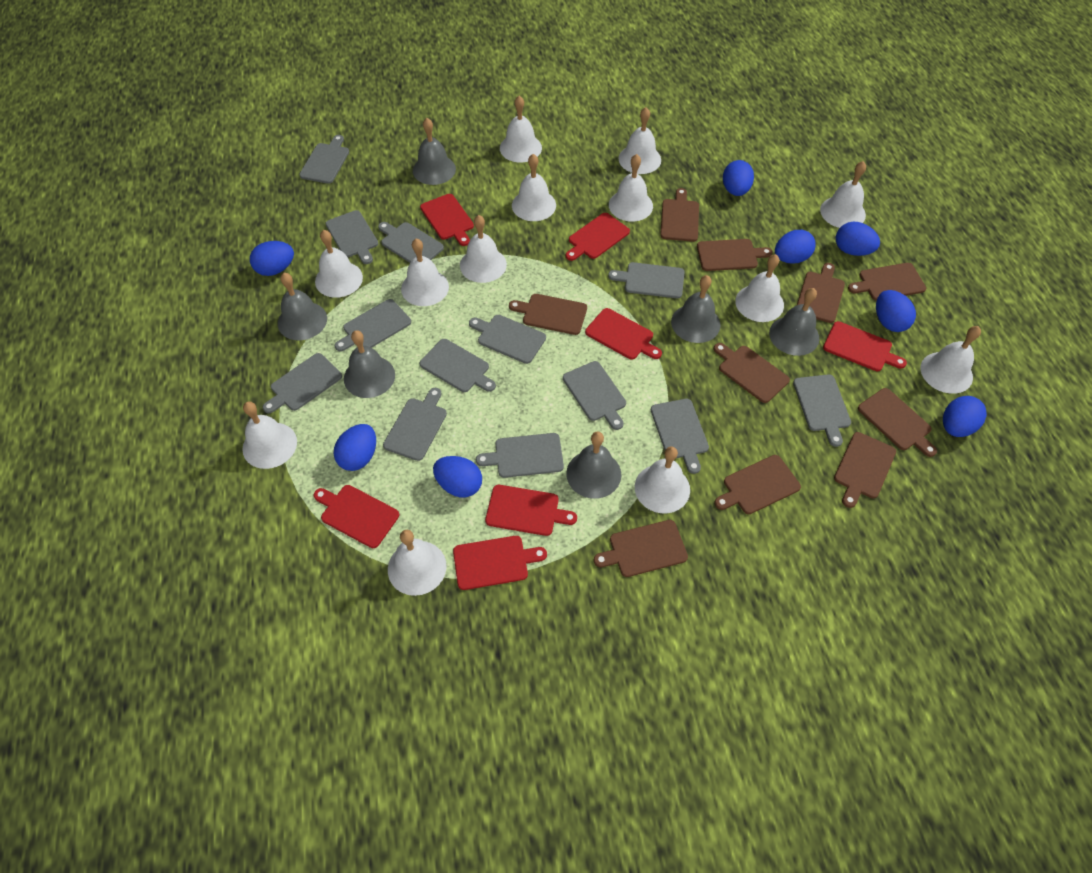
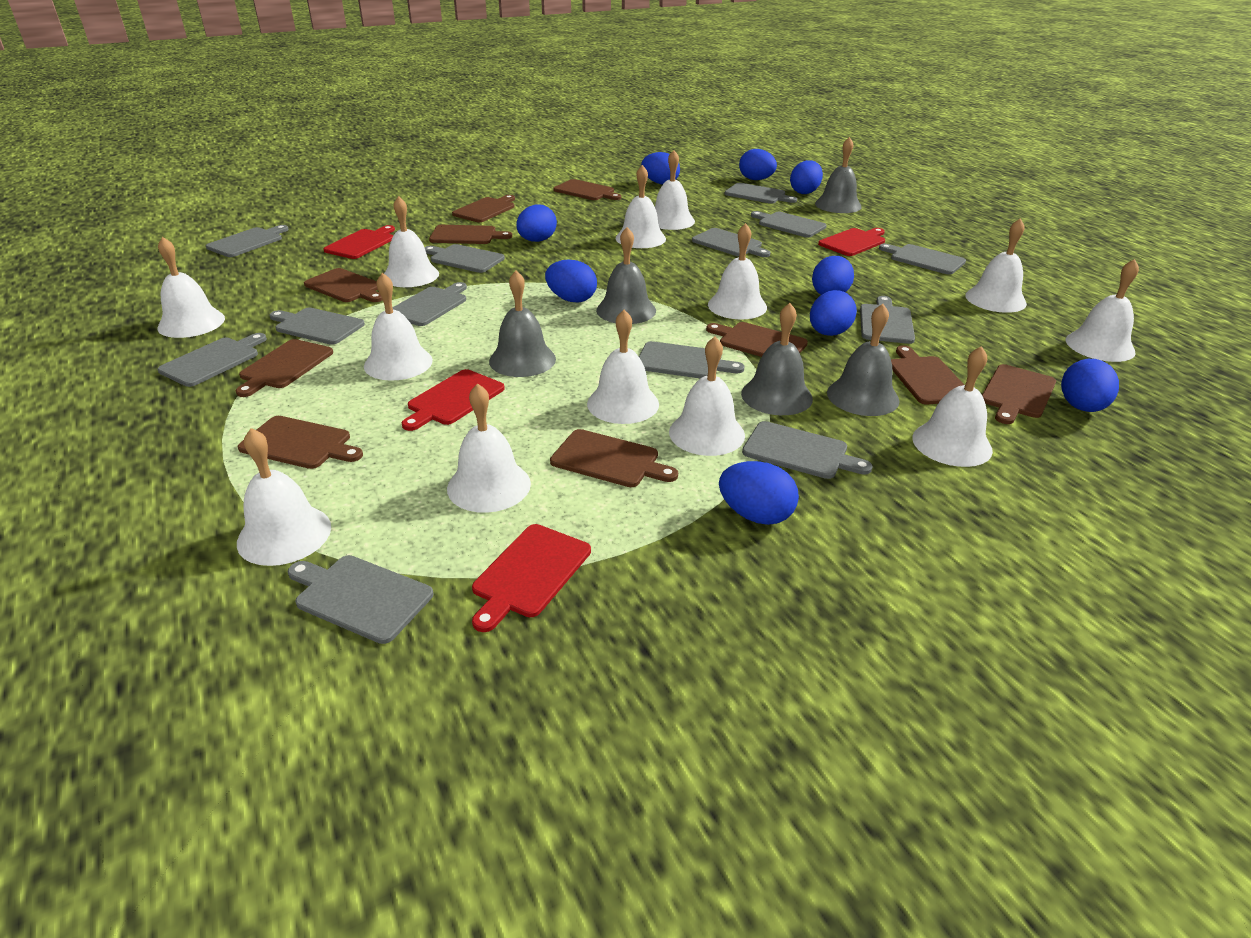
blue egg: 8 -> 9
grey bell: 6 -> 5
red cutting board: 7 -> 4

